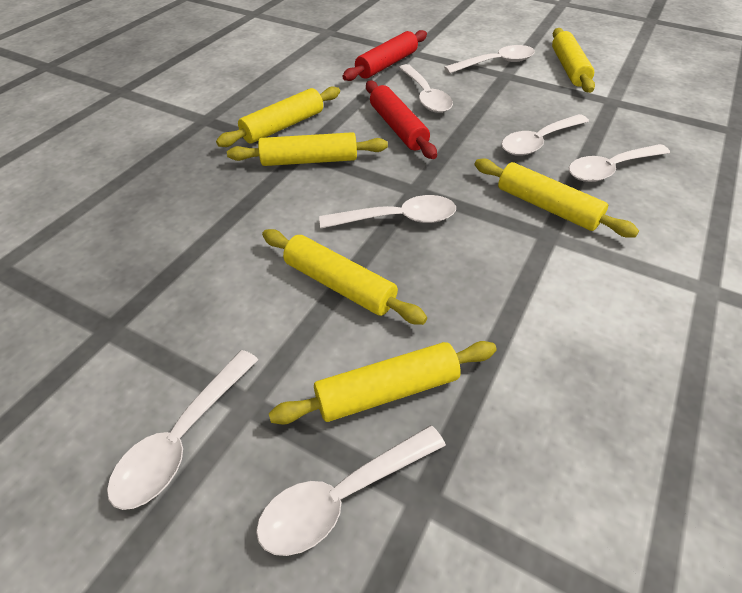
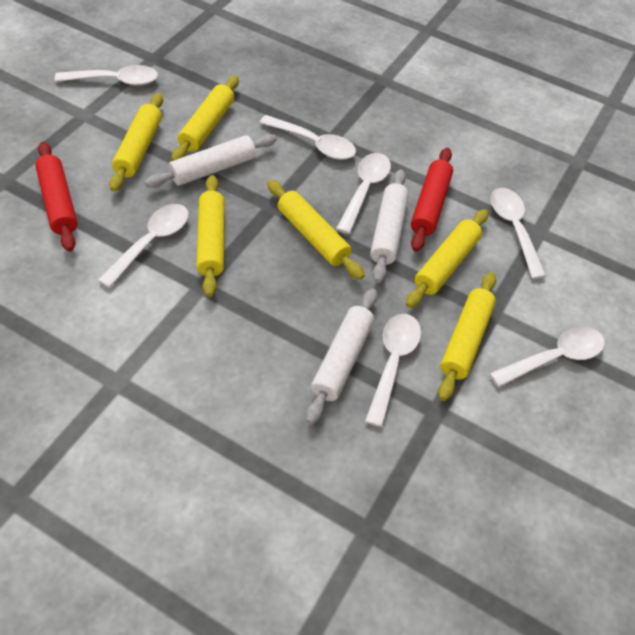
white rolling pin: 0 -> 3

